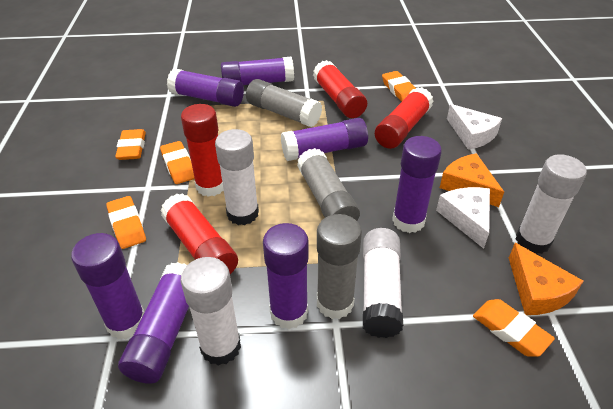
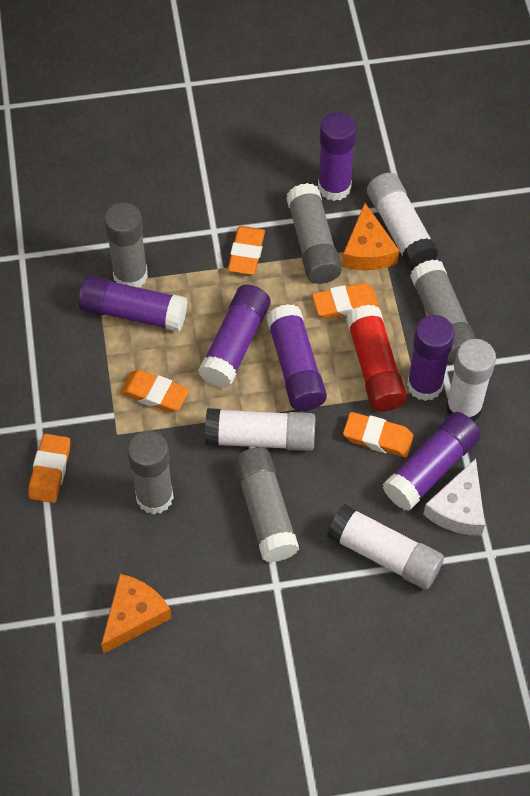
grey glue stick: 3 -> 5
purple glue stick: 7 -> 6
red glue stick: 4 -> 1
white cheese: 2 -> 1

